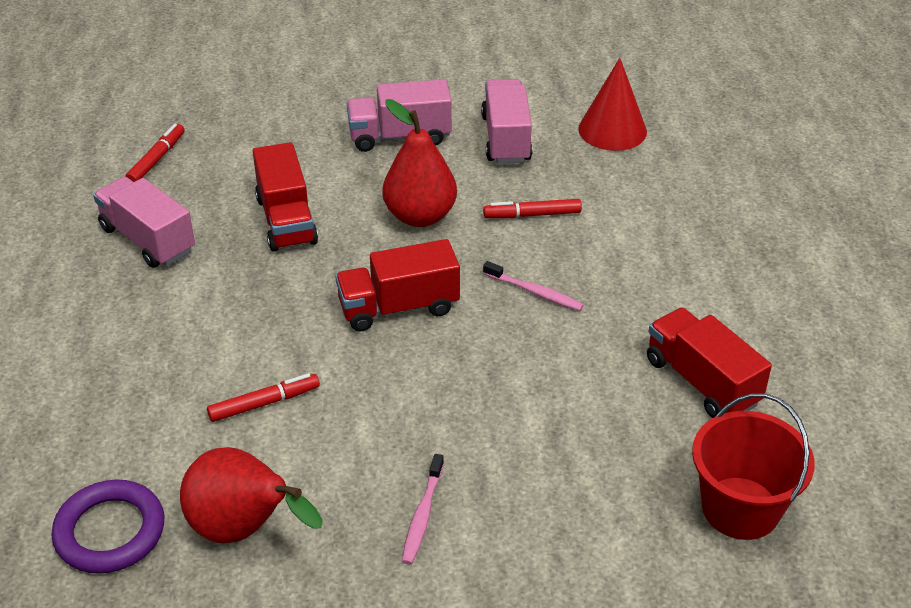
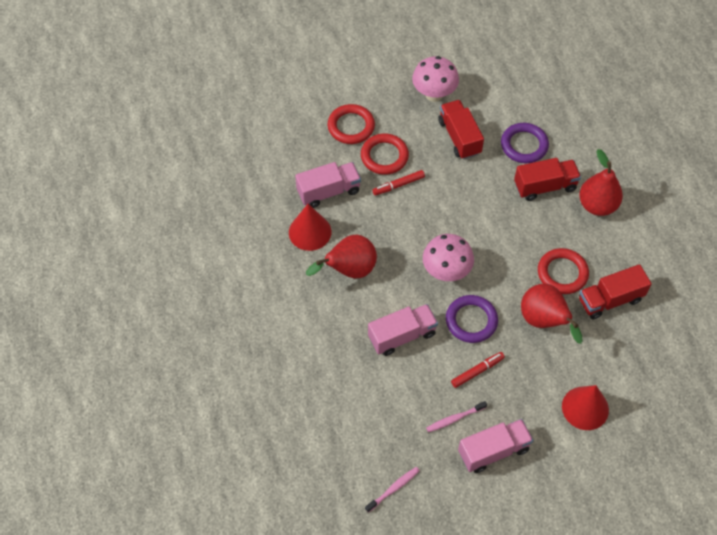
pink mushroom: 0 -> 2
purple ring: 1 -> 2
red bucket: 1 -> 0
red cone: 1 -> 2
red marker: 3 -> 2
red pear: 2 -> 3
red ring: 0 -> 3

